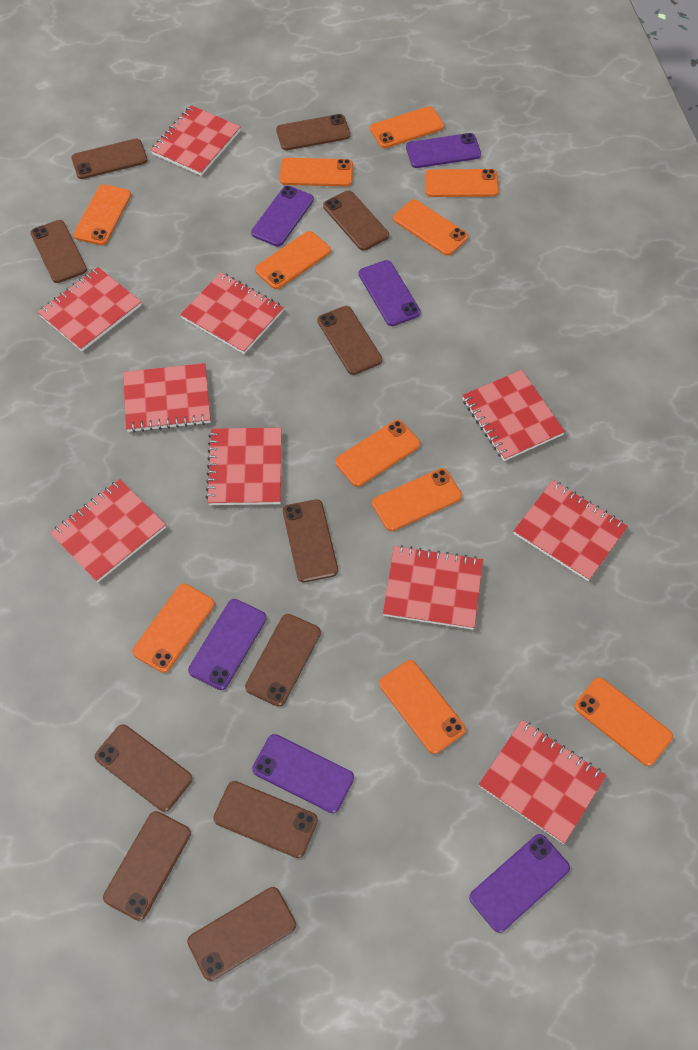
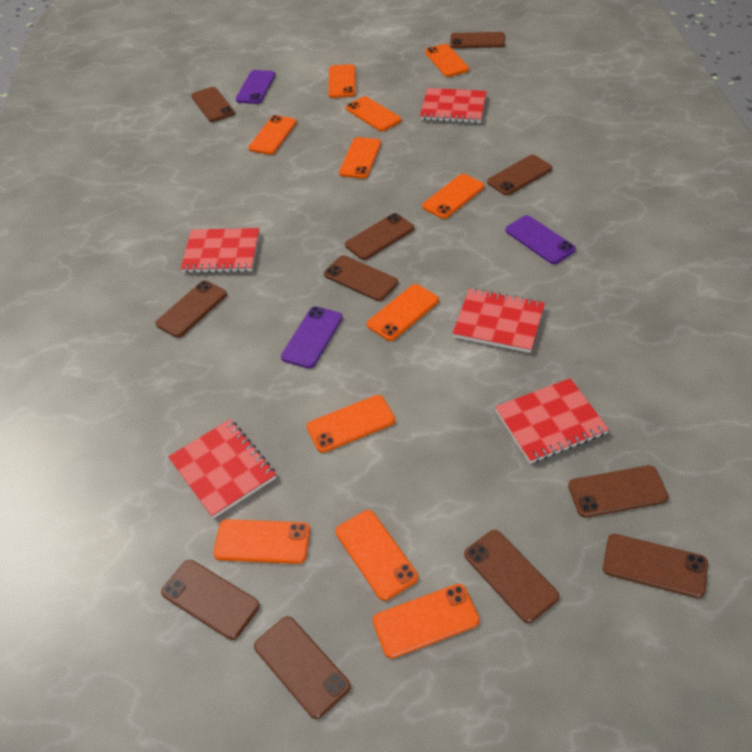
purple phone: 6 -> 3
red notebook: 10 -> 5

